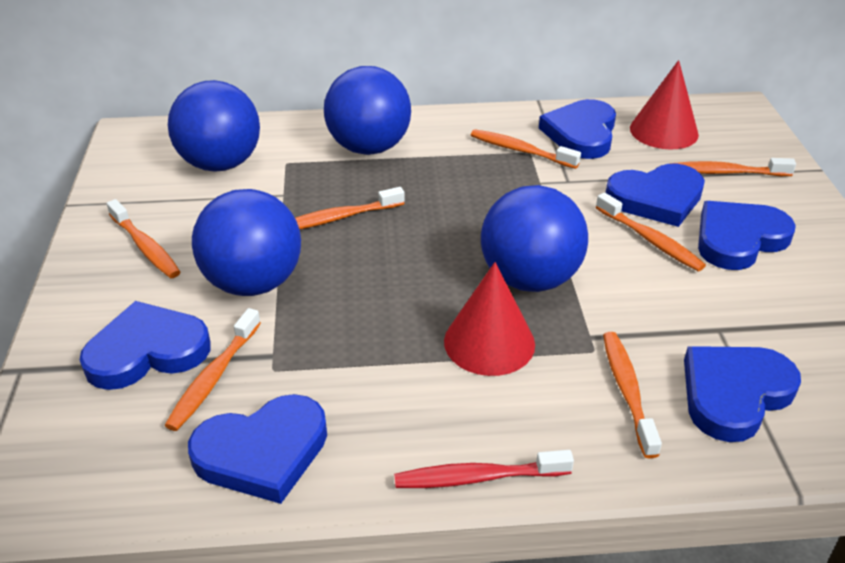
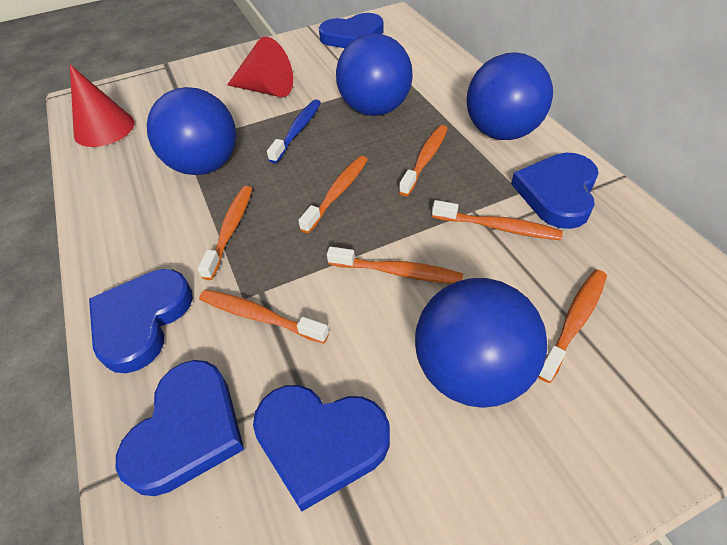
blue heart: 6 -> 5
blue toothbrush: 0 -> 1
red toothbrush: 1 -> 0

